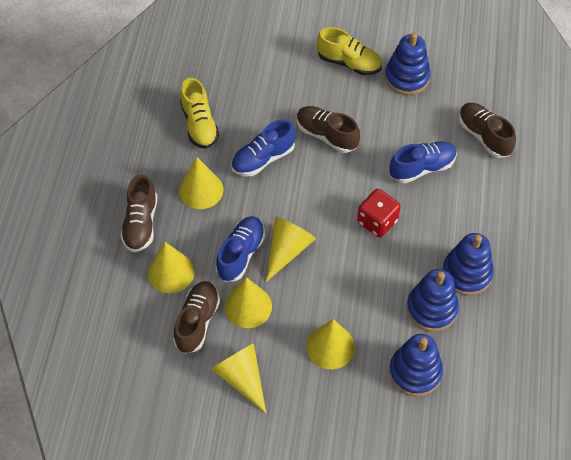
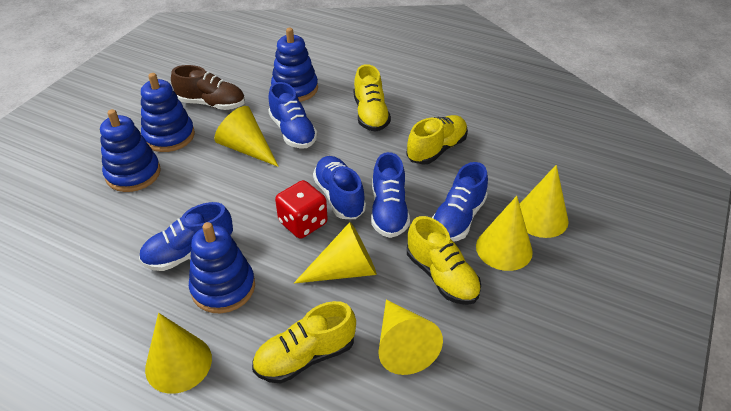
blue shoe: 3 -> 5
brown shoe: 4 -> 1
yellow shoe: 2 -> 4

